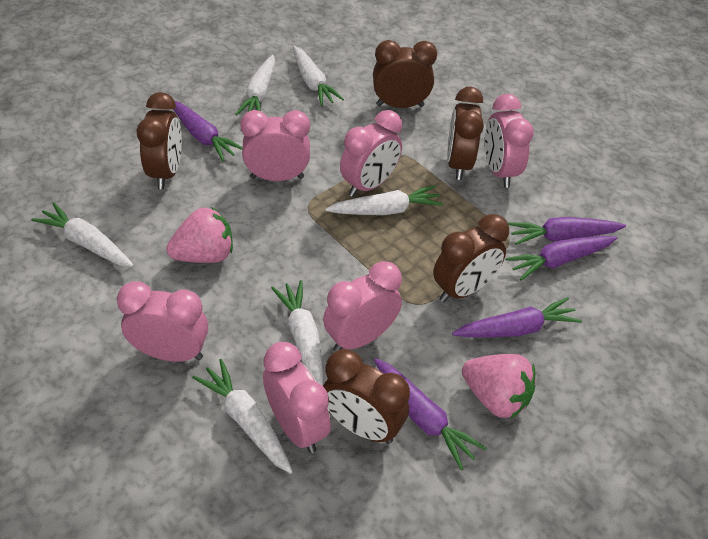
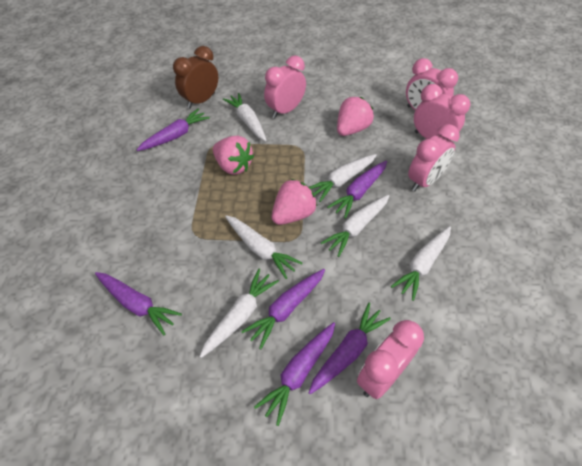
brown clock: 5 -> 1
pink clock: 6 -> 5
pink strawberry: 2 -> 3
purple carrot: 5 -> 6

